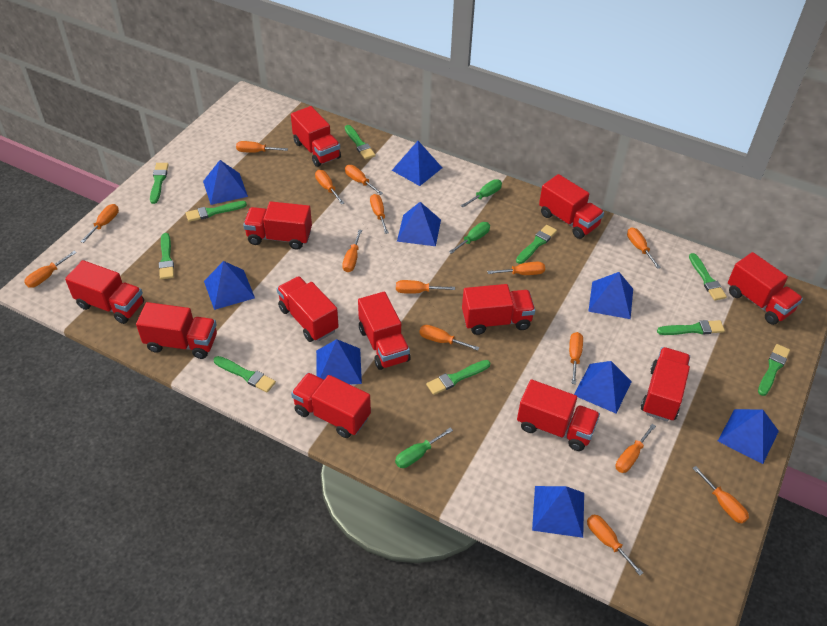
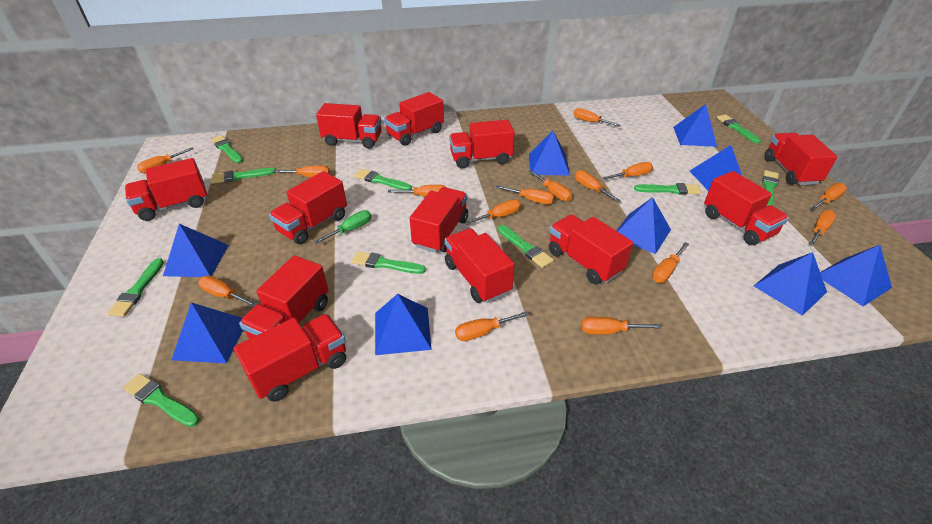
green screwdriver: 3 -> 1

